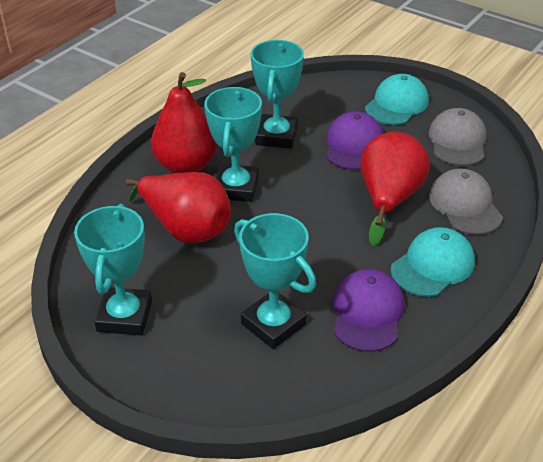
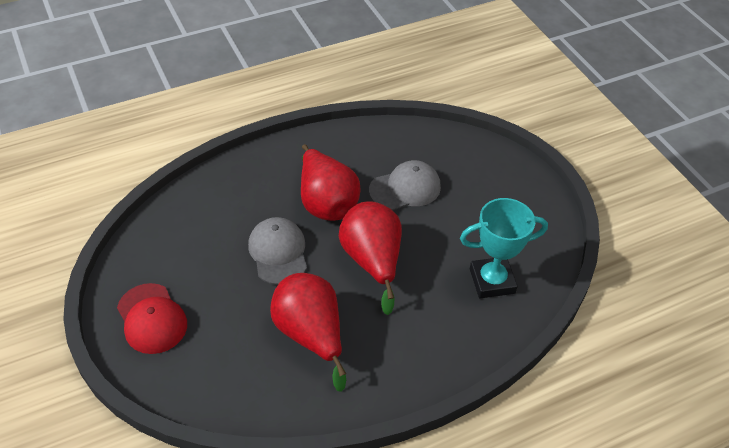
purple cap: 2 -> 0
red cap: 0 -> 1
turquoise cap: 2 -> 0
turquoise trophy: 4 -> 1

